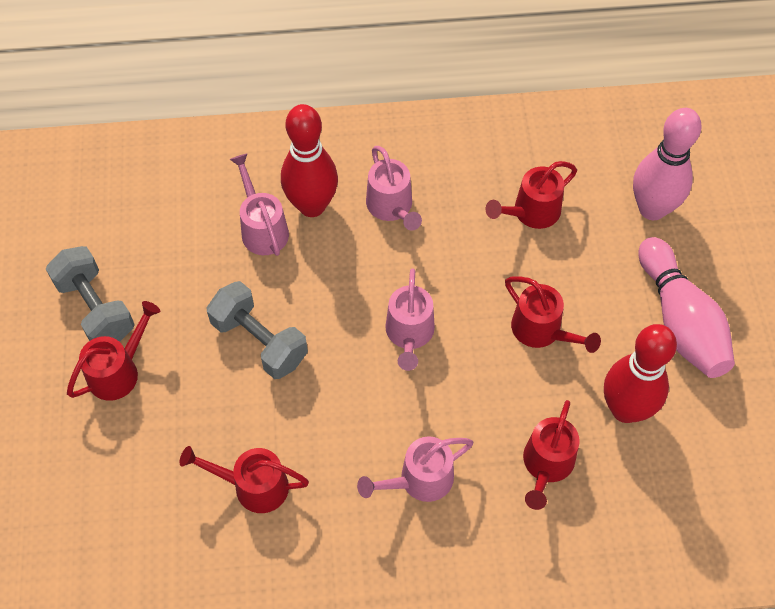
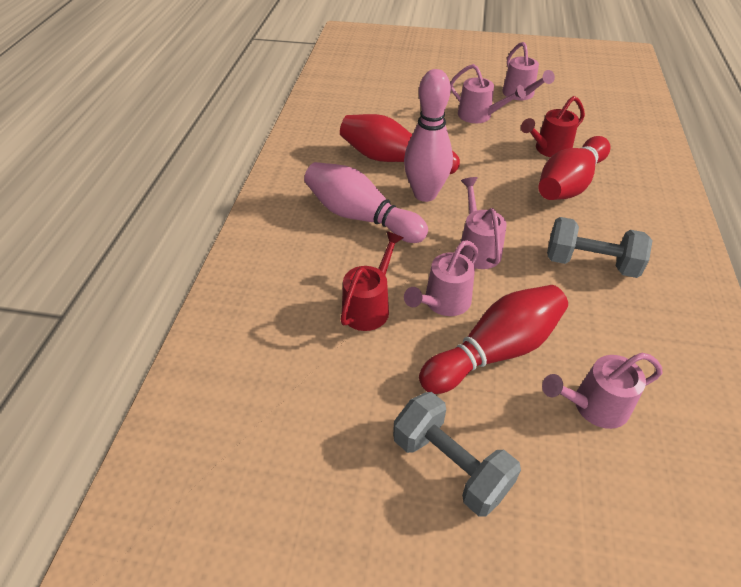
pink watering can: 4 -> 5
red bowling pin: 2 -> 3
red watering can: 5 -> 2

